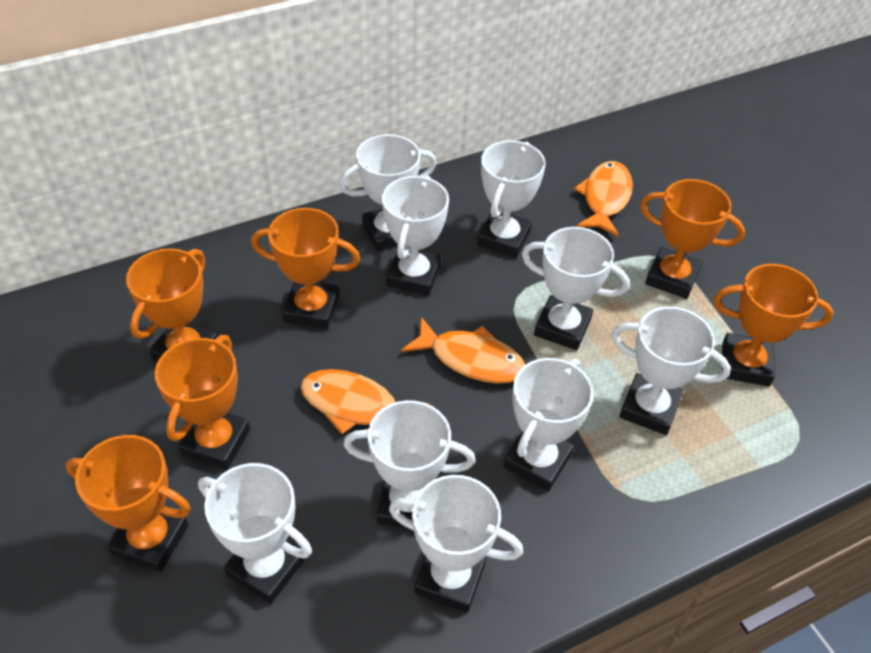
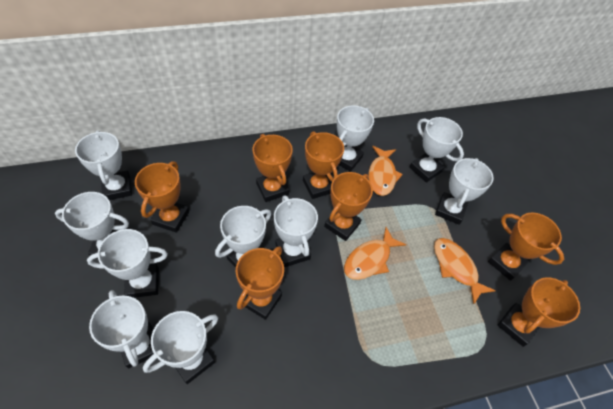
orange trophy: 6 -> 7
white trophy: 9 -> 10

